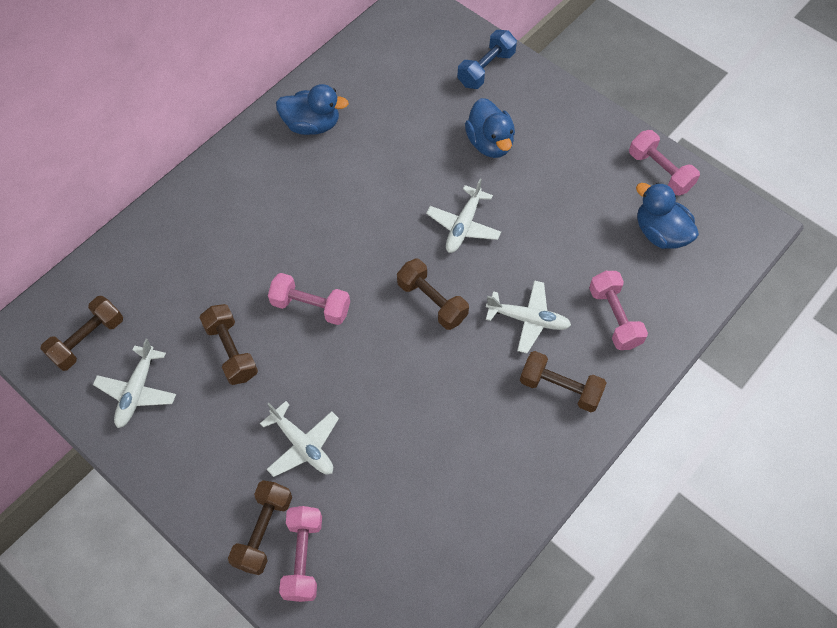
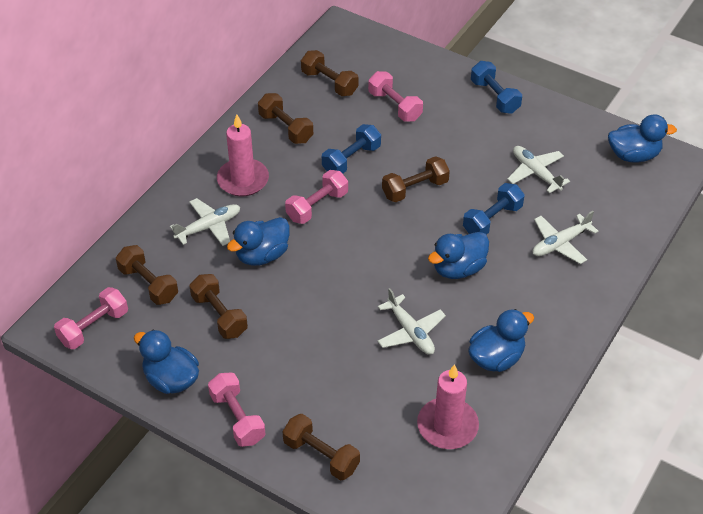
blue duck: 3 -> 5
blue dumbbell: 1 -> 3
brown dumbbell: 5 -> 6
pink candle: 0 -> 2

